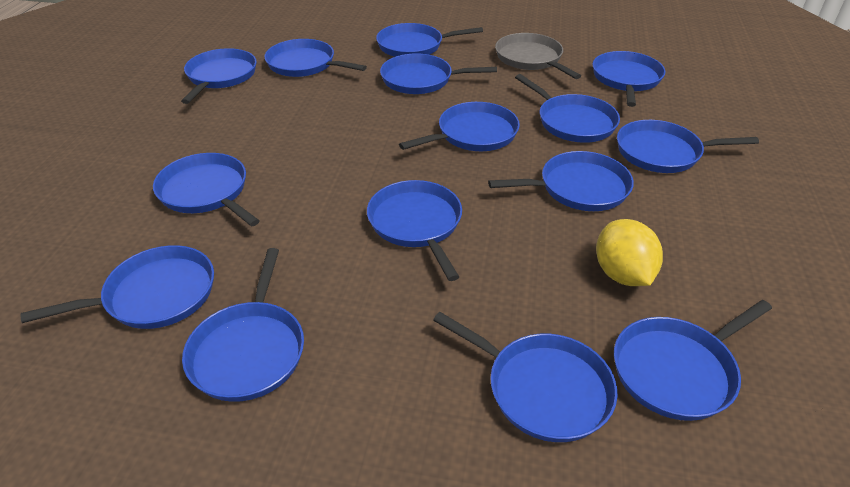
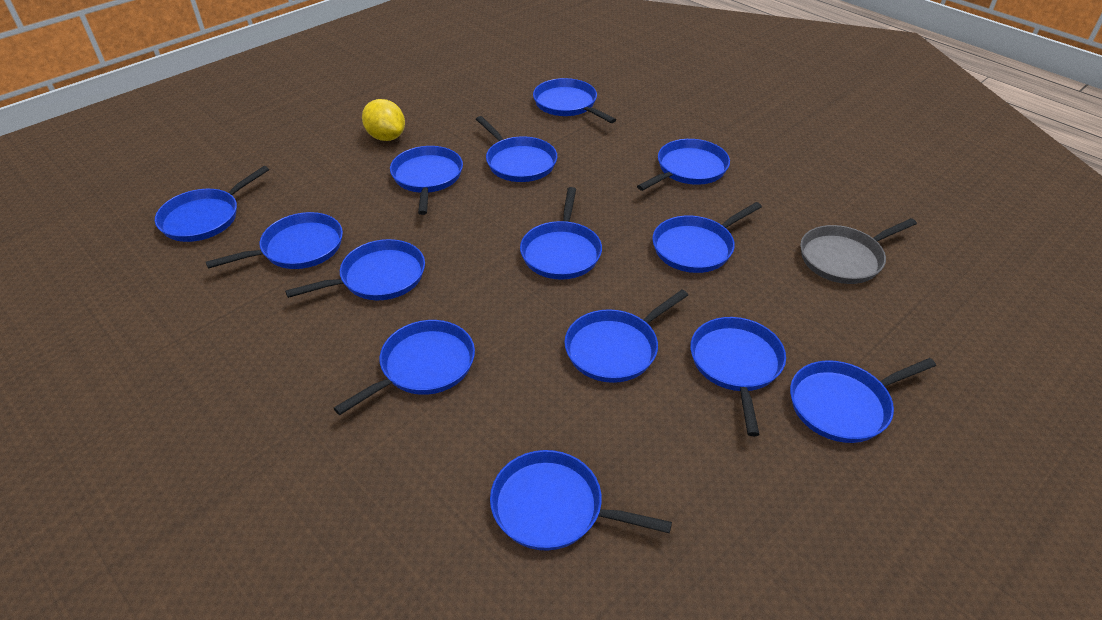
blue pan: 15 -> 14

